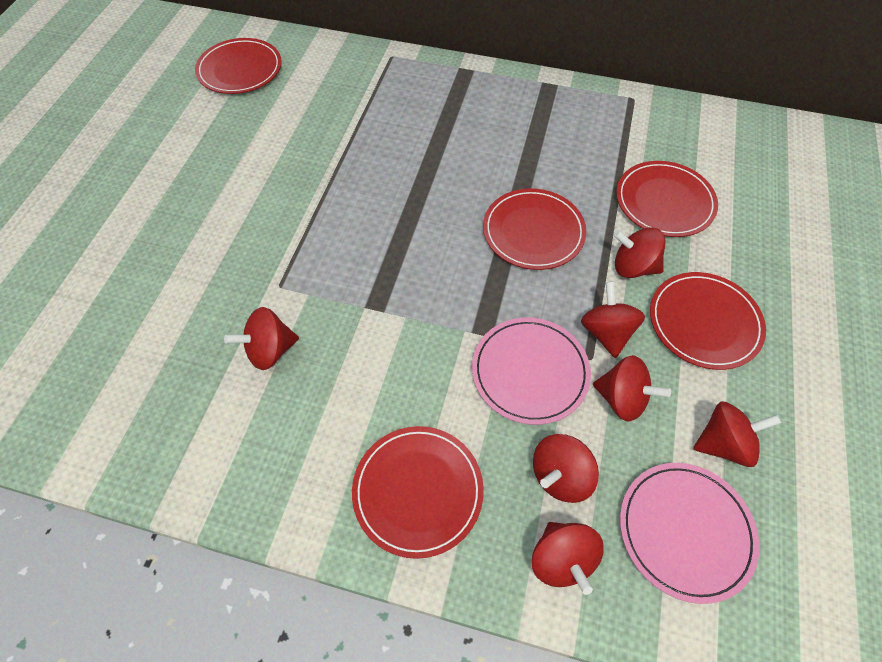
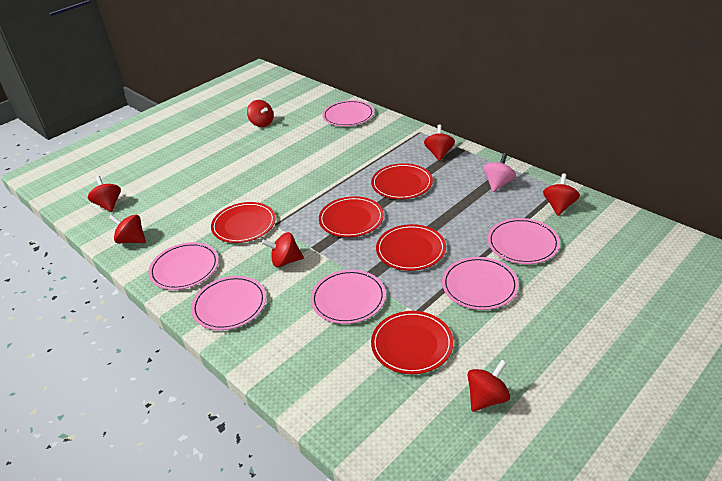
pink plate: 2 -> 6
pink spinning top: 0 -> 1

